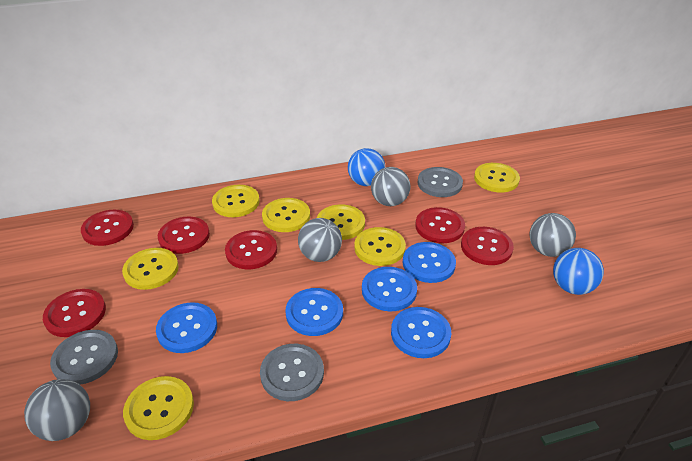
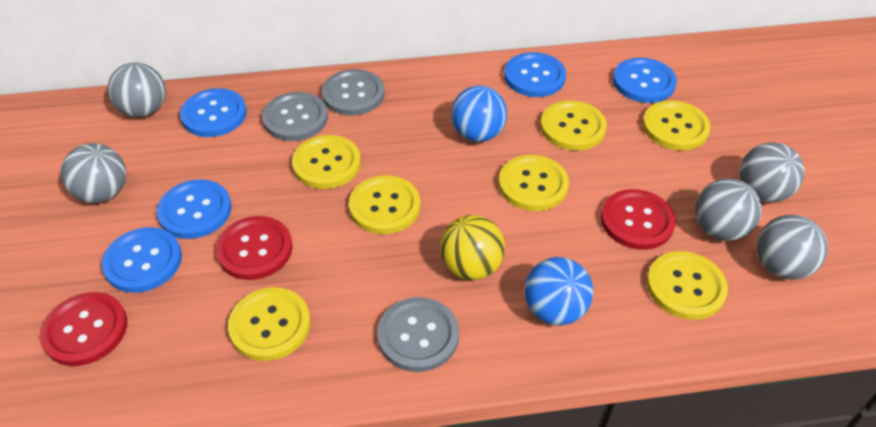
grey ball: 4 -> 5
red button: 6 -> 3
yellow ball: 0 -> 1

